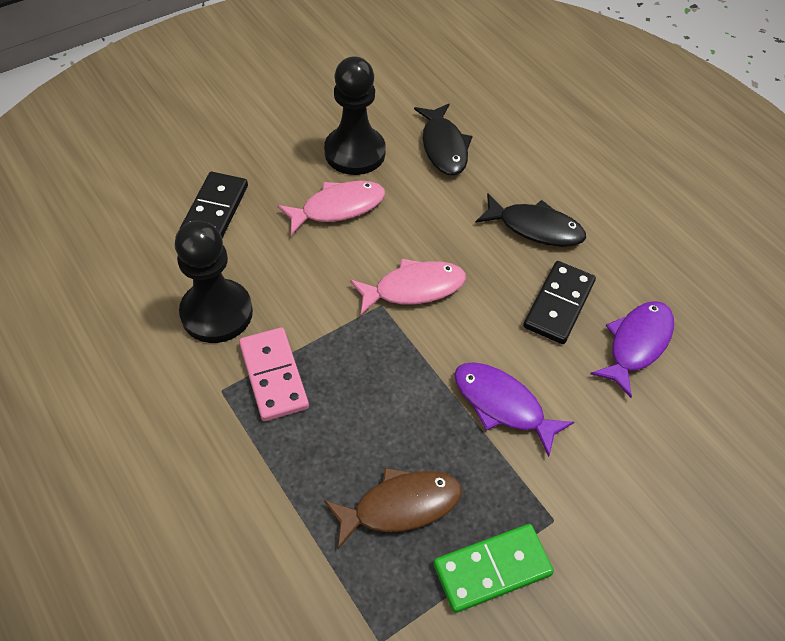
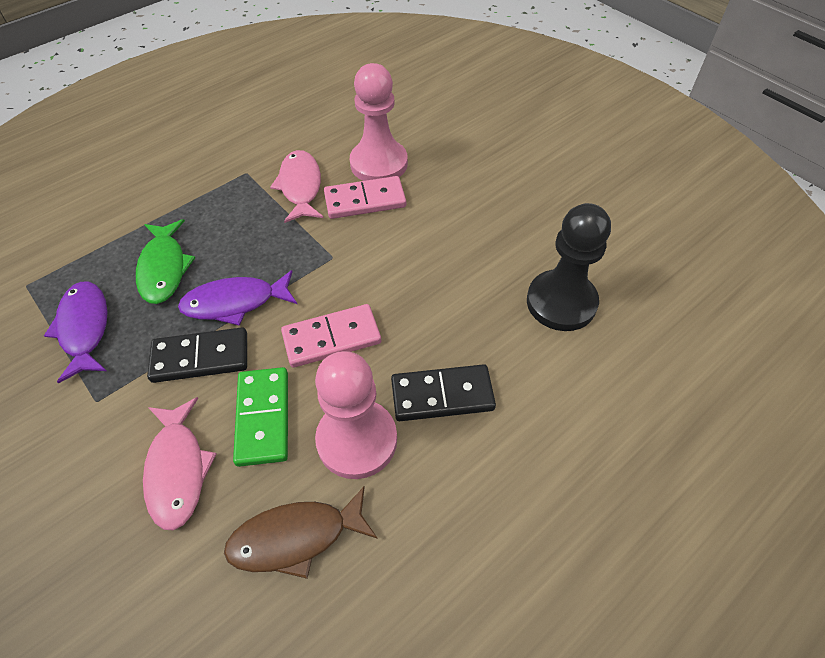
black fish: 2 -> 0
black pawn: 2 -> 1
green fish: 0 -> 1
pink domino: 1 -> 2
pink pawn: 0 -> 2

